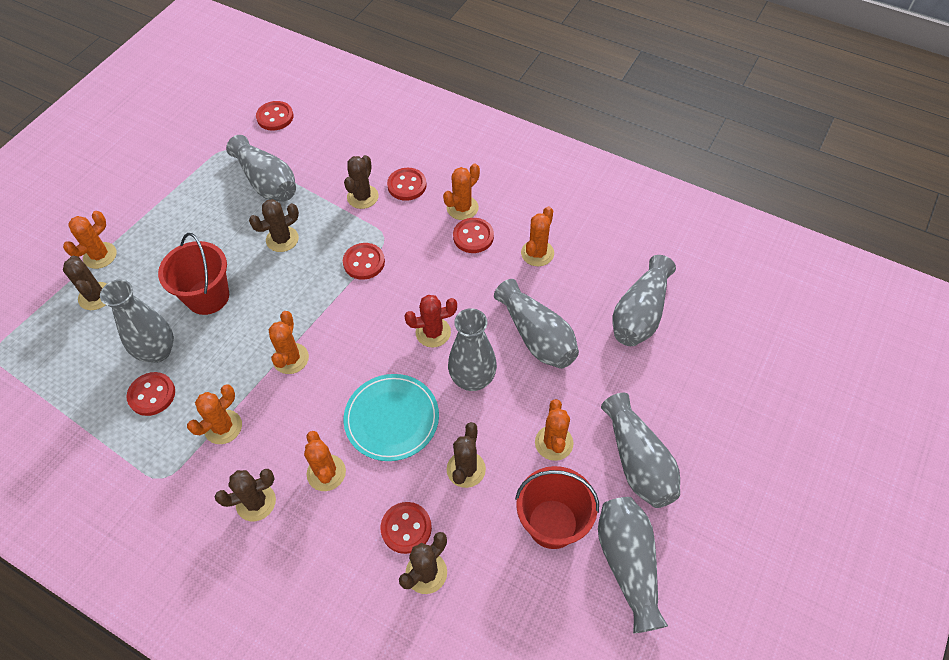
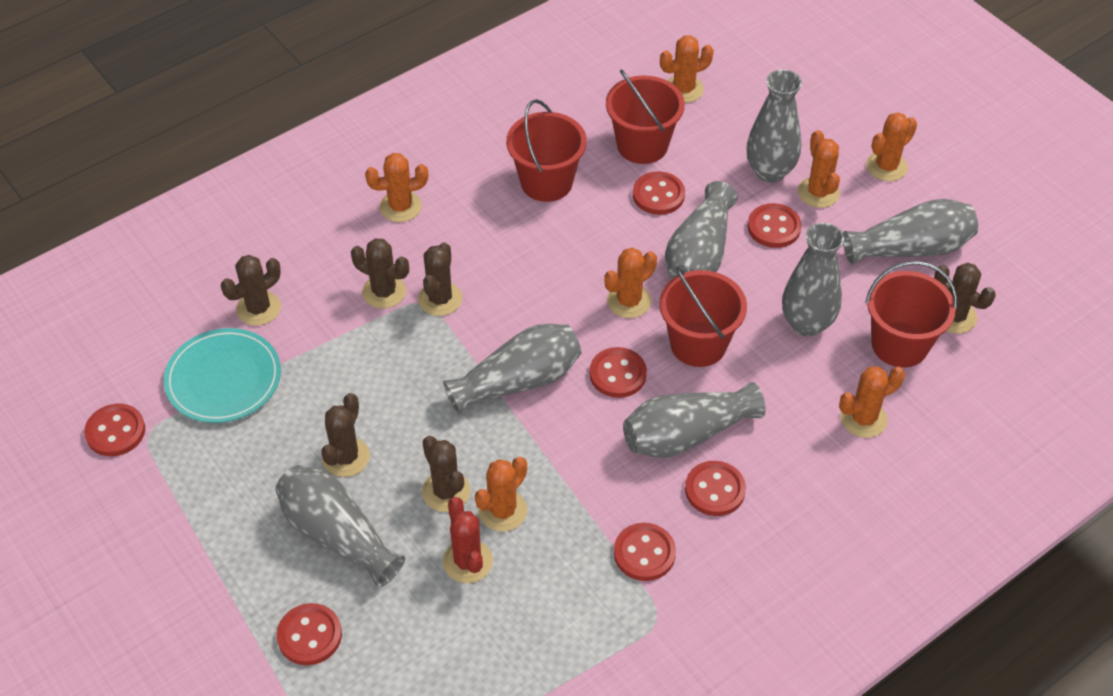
red bucket: 2 -> 4
red button: 6 -> 7

